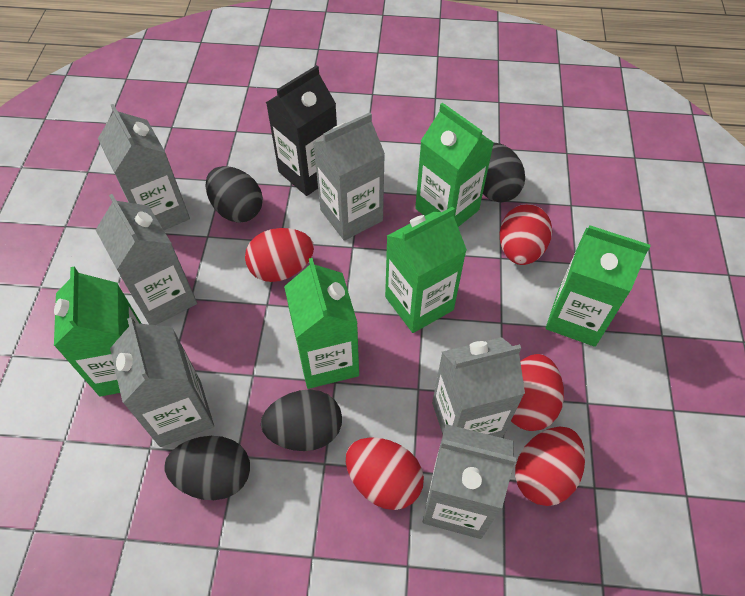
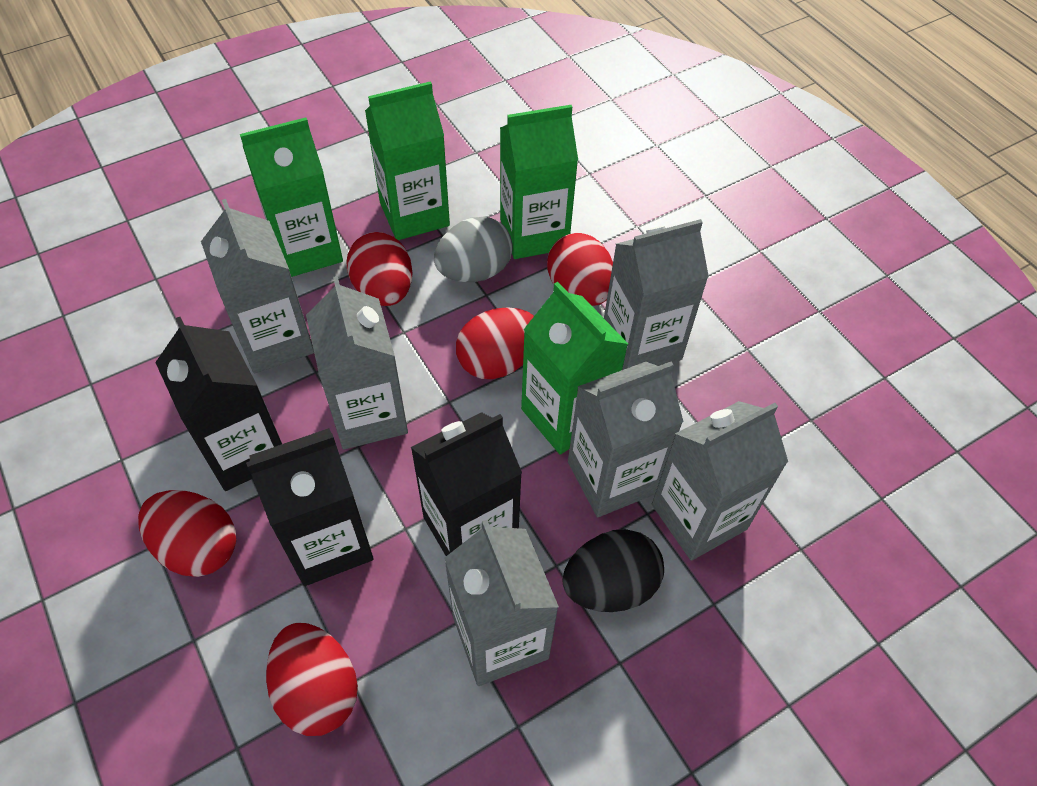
black carton: 1 -> 3
black egg: 4 -> 1
green carton: 5 -> 4
grey egg: 0 -> 1

